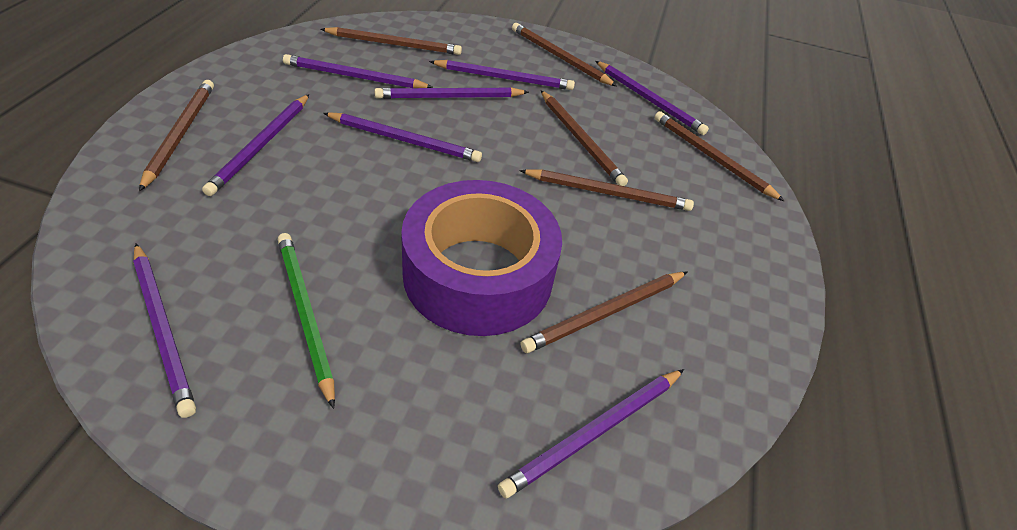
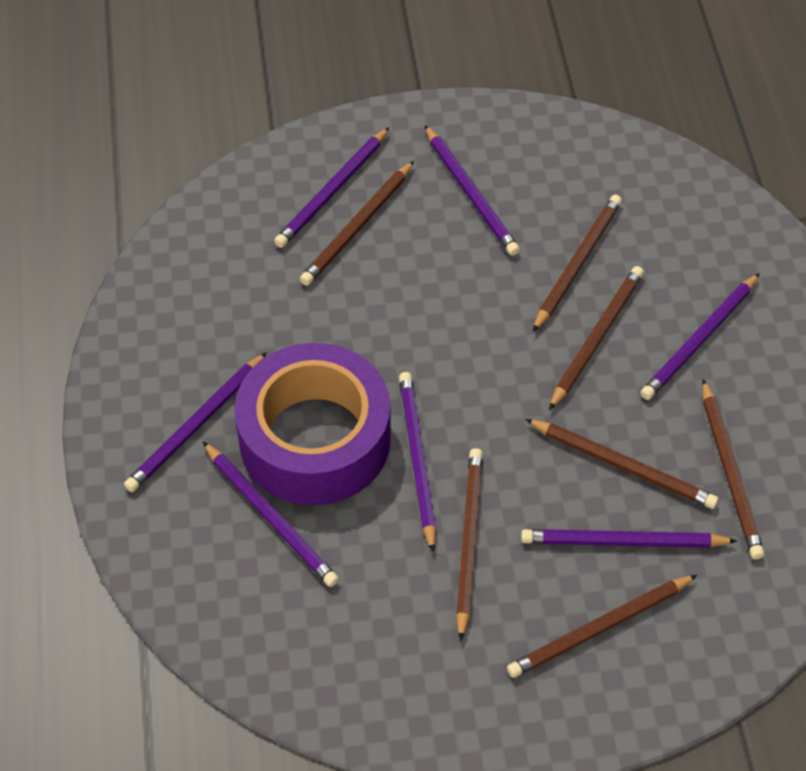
green pencil: 1 -> 0
purple pencil: 8 -> 7

